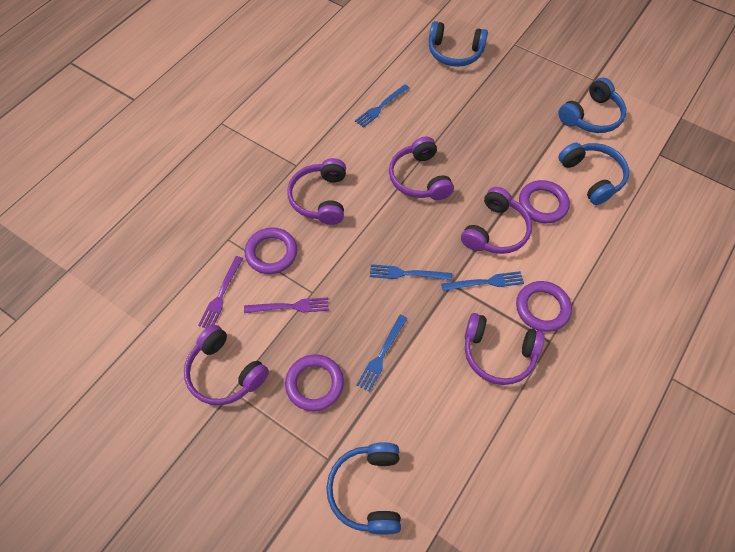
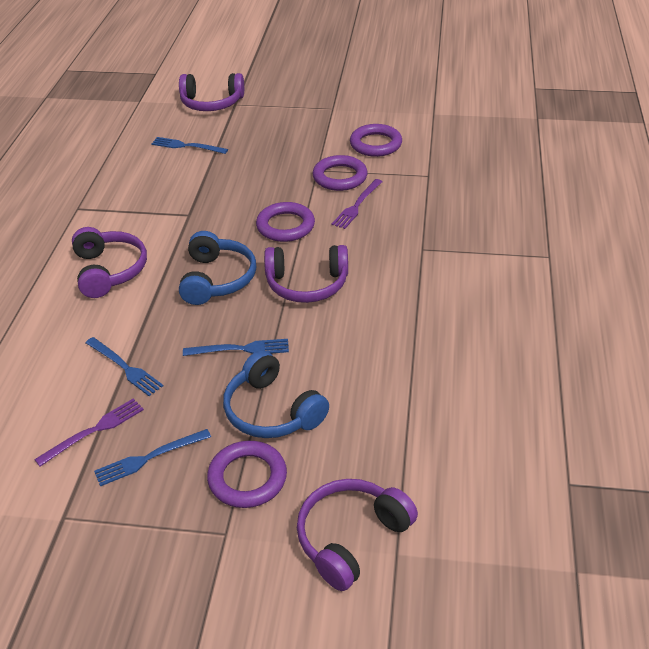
blue headphones: 4 -> 2
purple headphones: 5 -> 4

